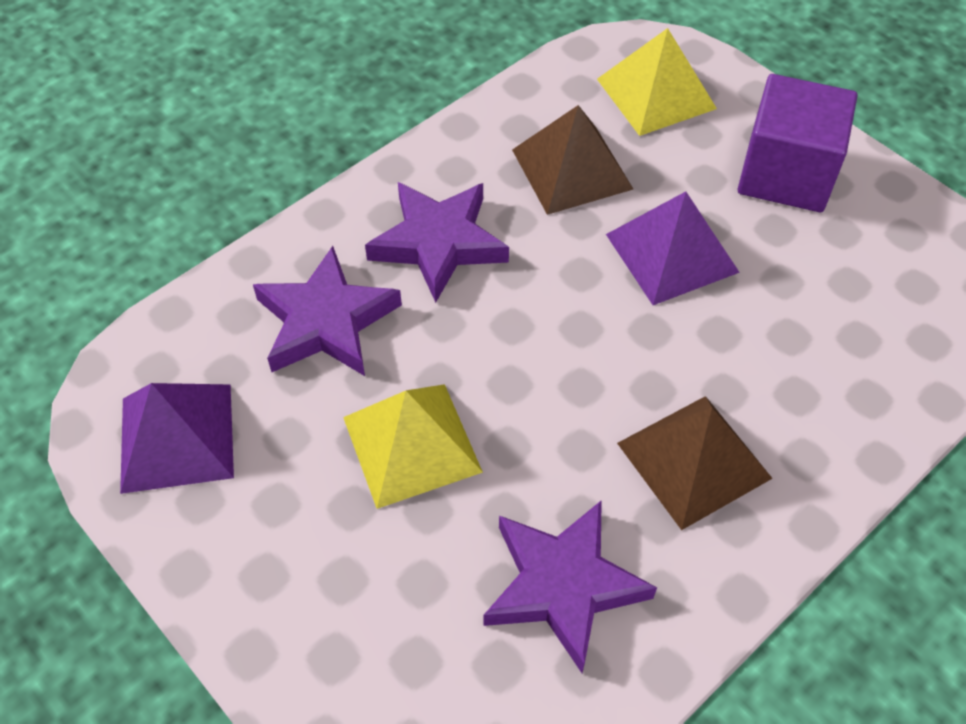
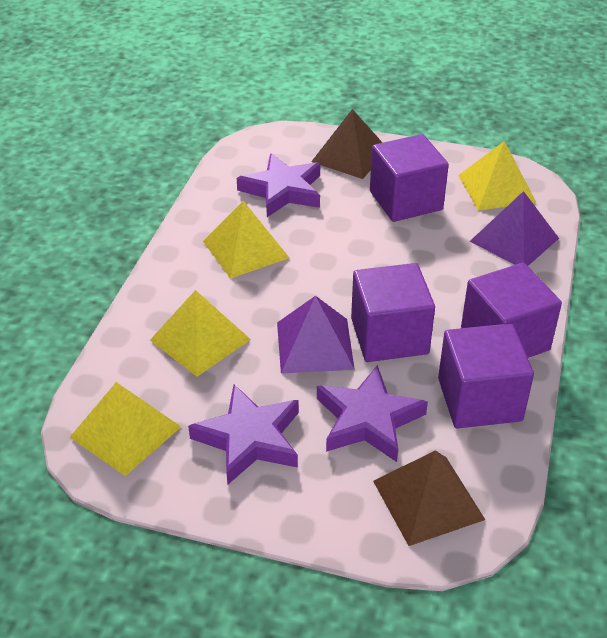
purple cube: 1 -> 4
yellow pyramid: 2 -> 4

